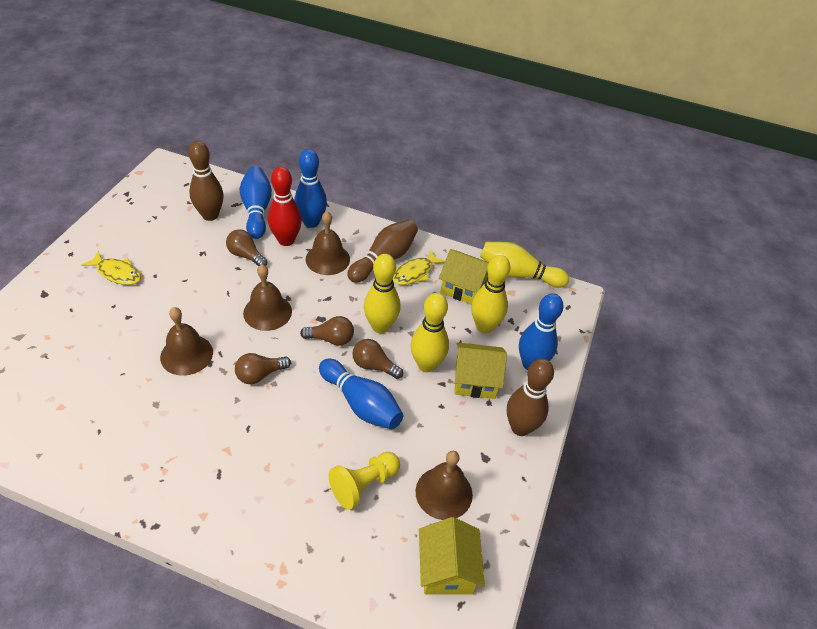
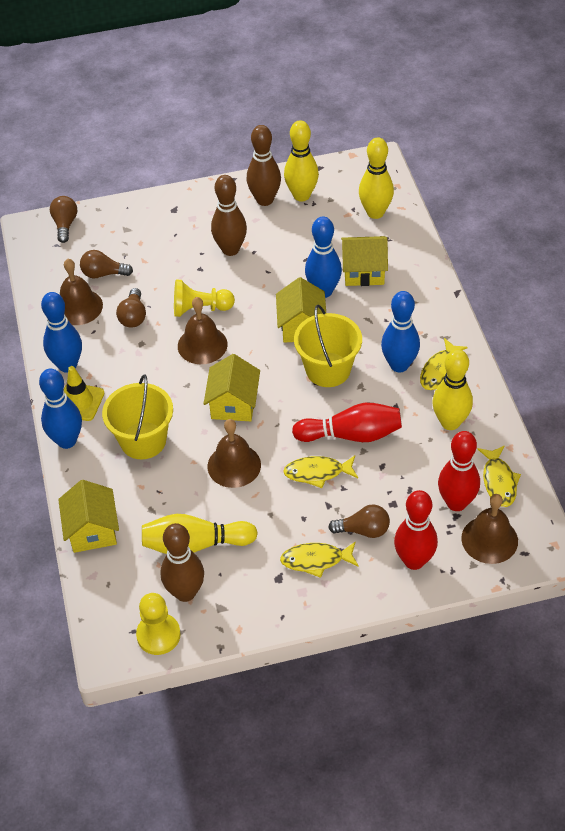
red bowling pin: 1 -> 3
yellow bucket: 0 -> 2
yellow fish: 2 -> 4
yellow house: 3 -> 4
yellow pawn: 1 -> 2
yellow traffic cone: 0 -> 1

